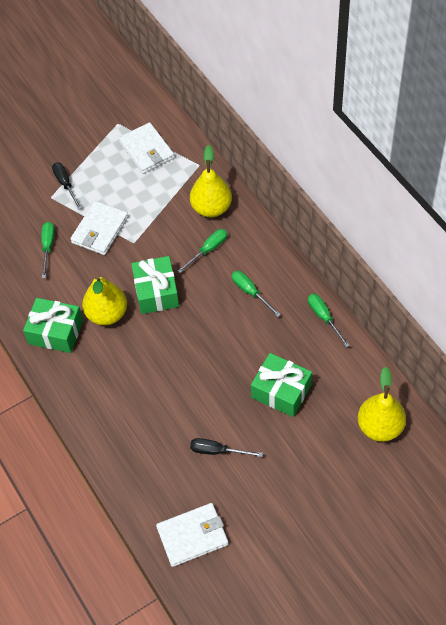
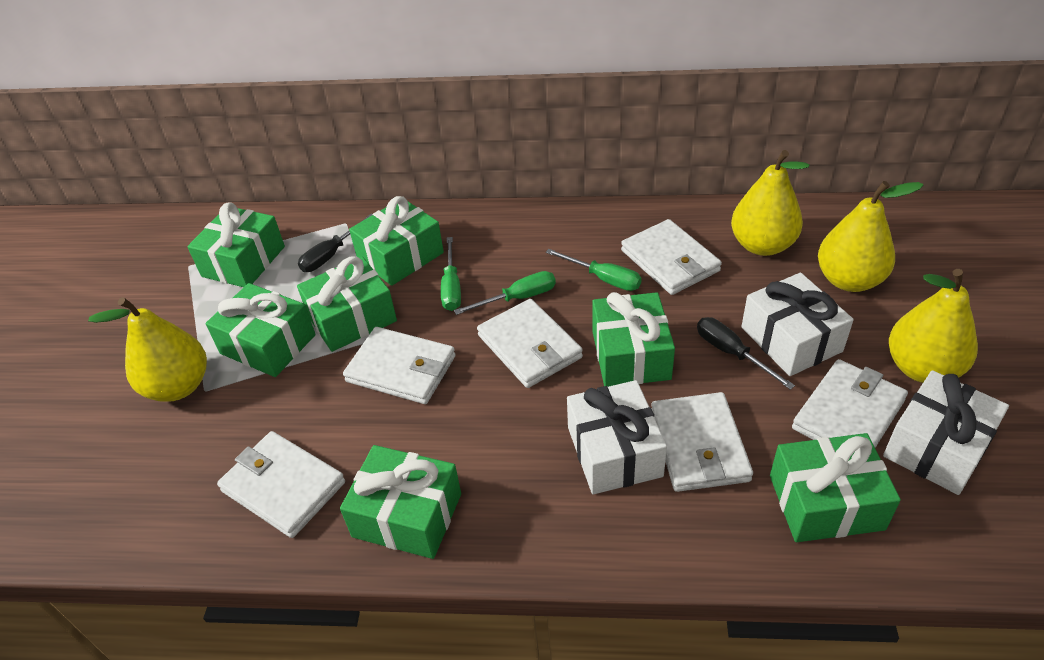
green gift: 3 -> 7
green screwdriver: 4 -> 3
white gift: 0 -> 3
white wallet: 3 -> 6
yellow pear: 3 -> 4

